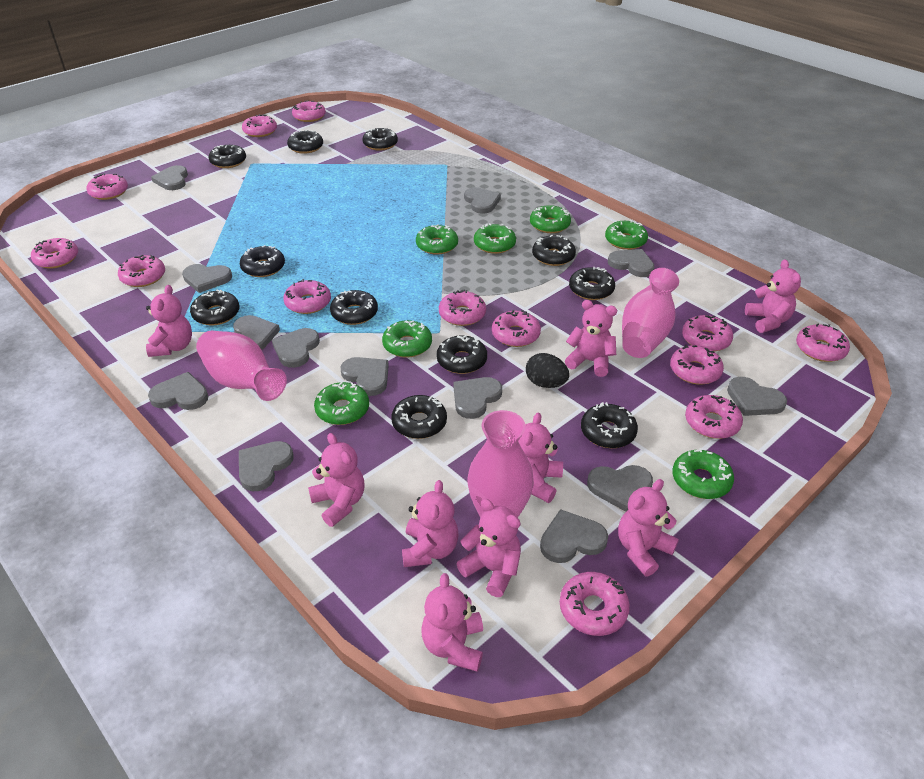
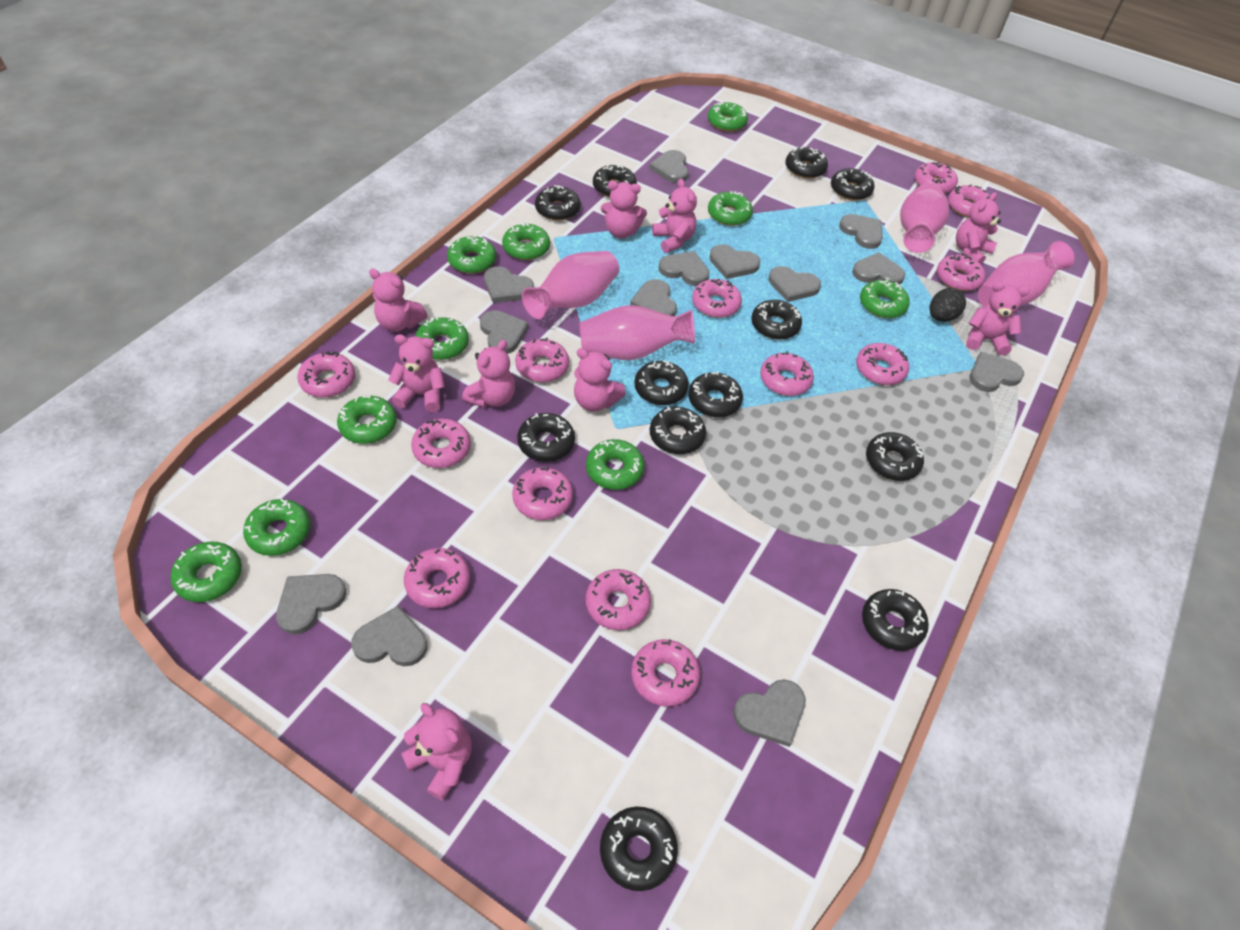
black donut: 11 -> 12
green donut: 7 -> 10
pink vase: 3 -> 4

